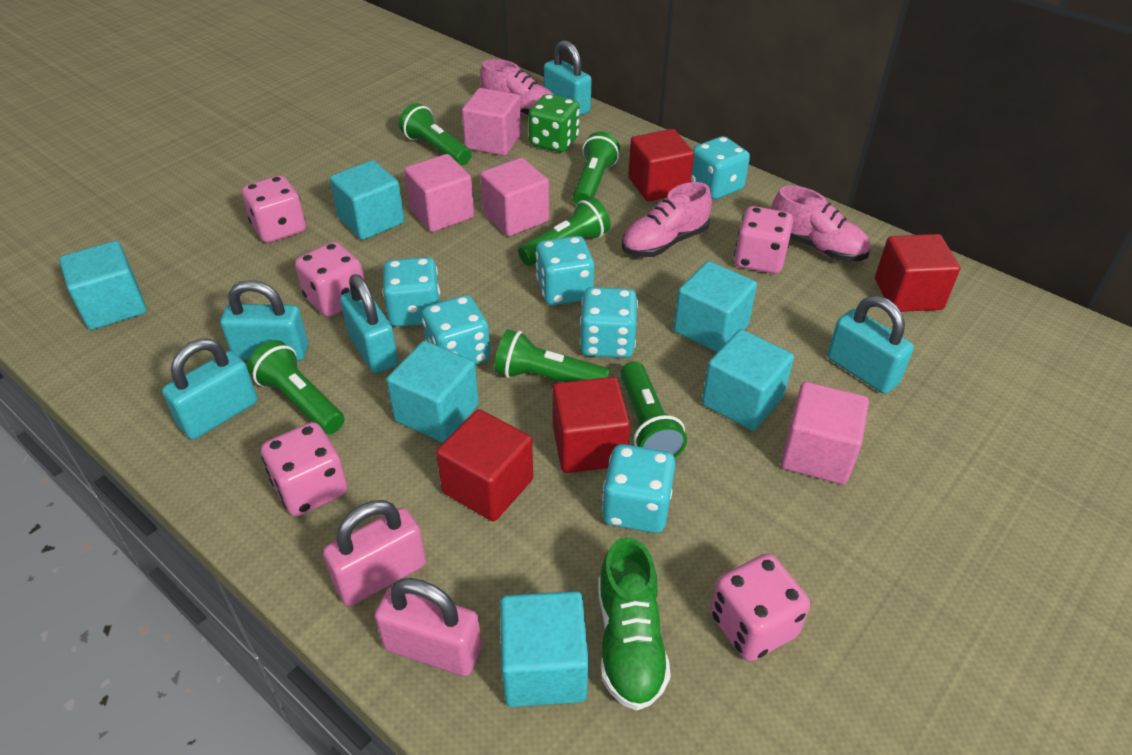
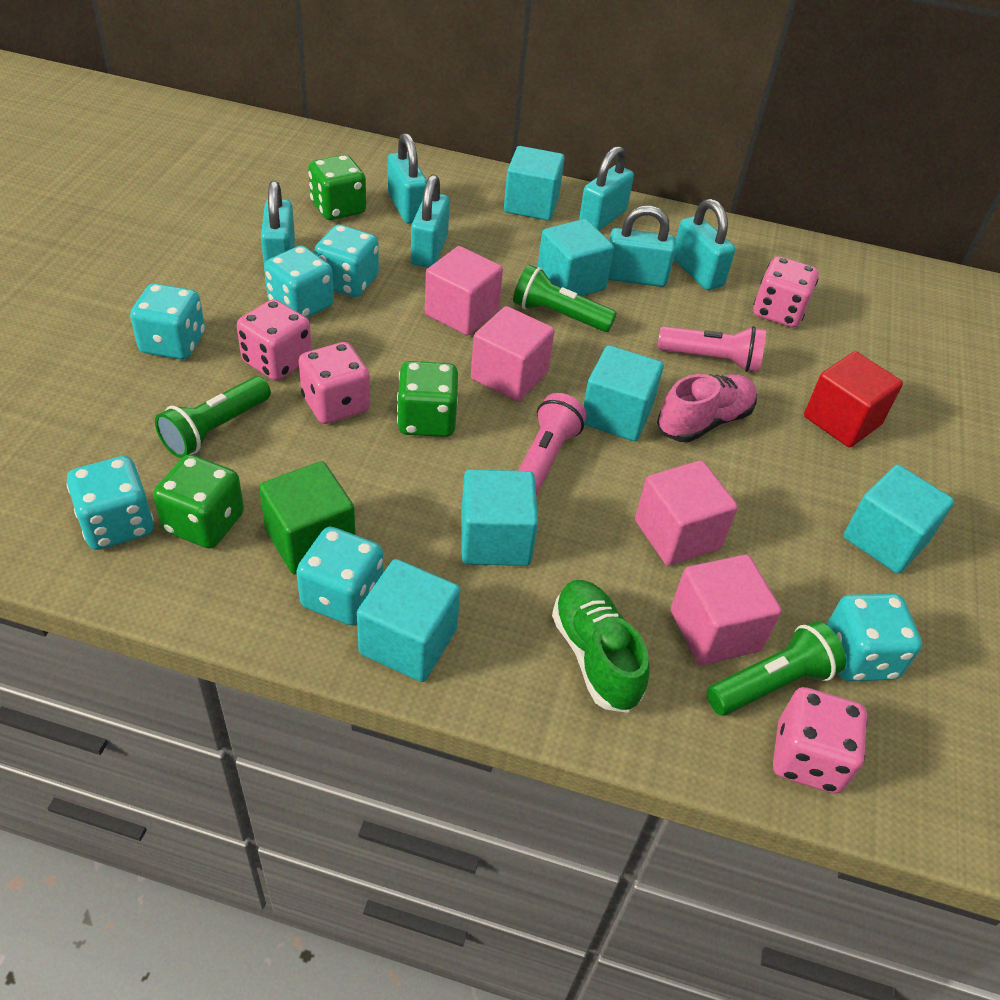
green cube: 0 -> 1
green dice: 1 -> 3
green flashlight: 6 -> 3
pink dice: 5 -> 4
pink flashlight: 0 -> 2
pink padlock: 2 -> 0
pink shoe: 3 -> 1
red cube: 4 -> 1
turquoise padlock: 5 -> 6

